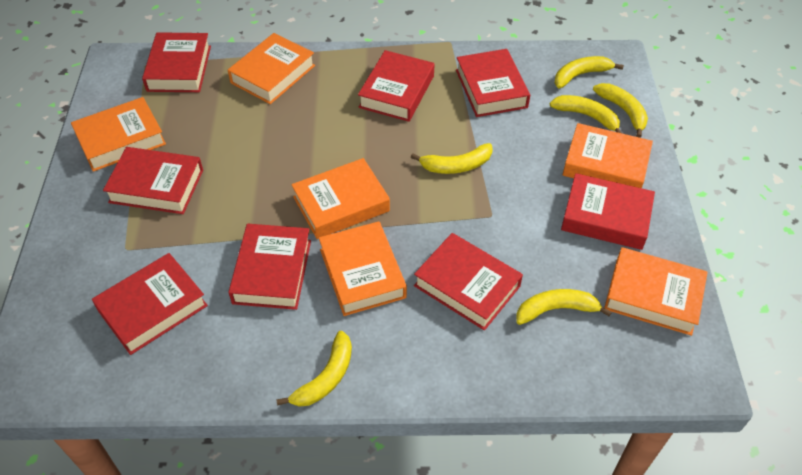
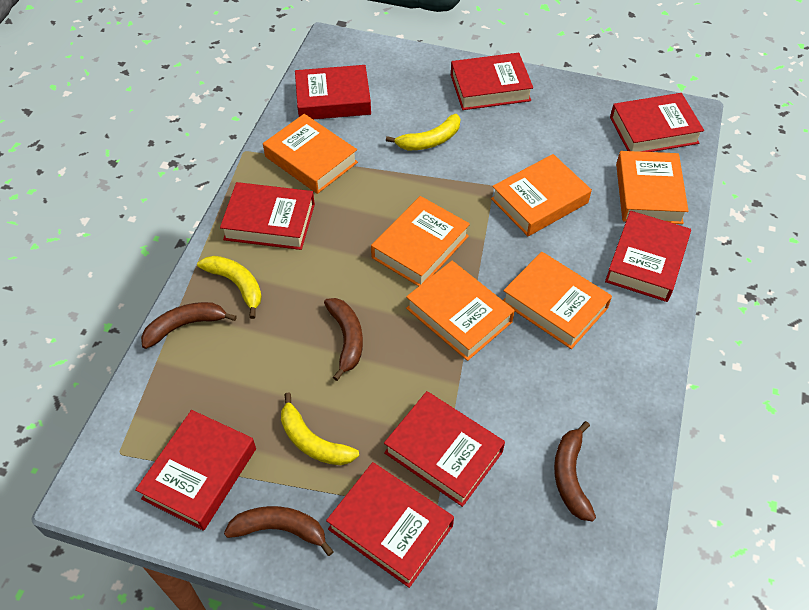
brown banana: 0 -> 4
yellow banana: 6 -> 3

